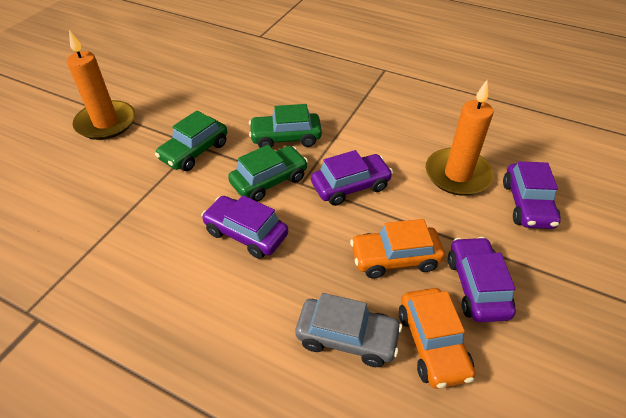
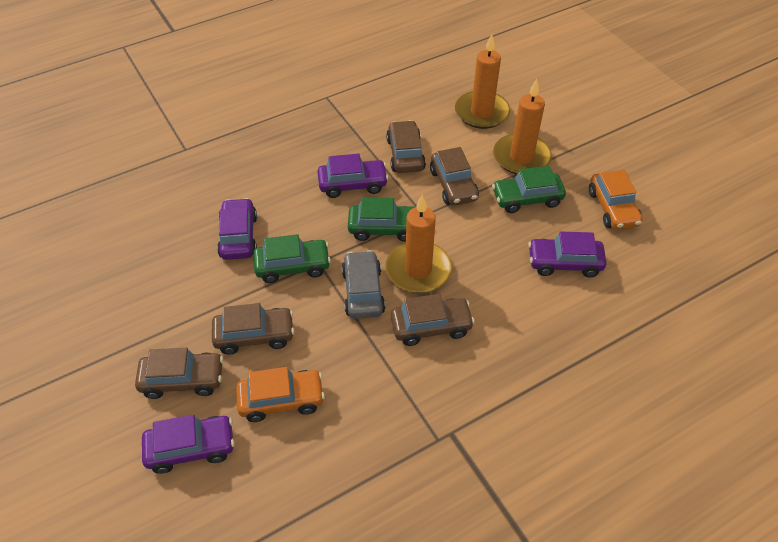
brown car: 0 -> 5
orange candle: 2 -> 3

